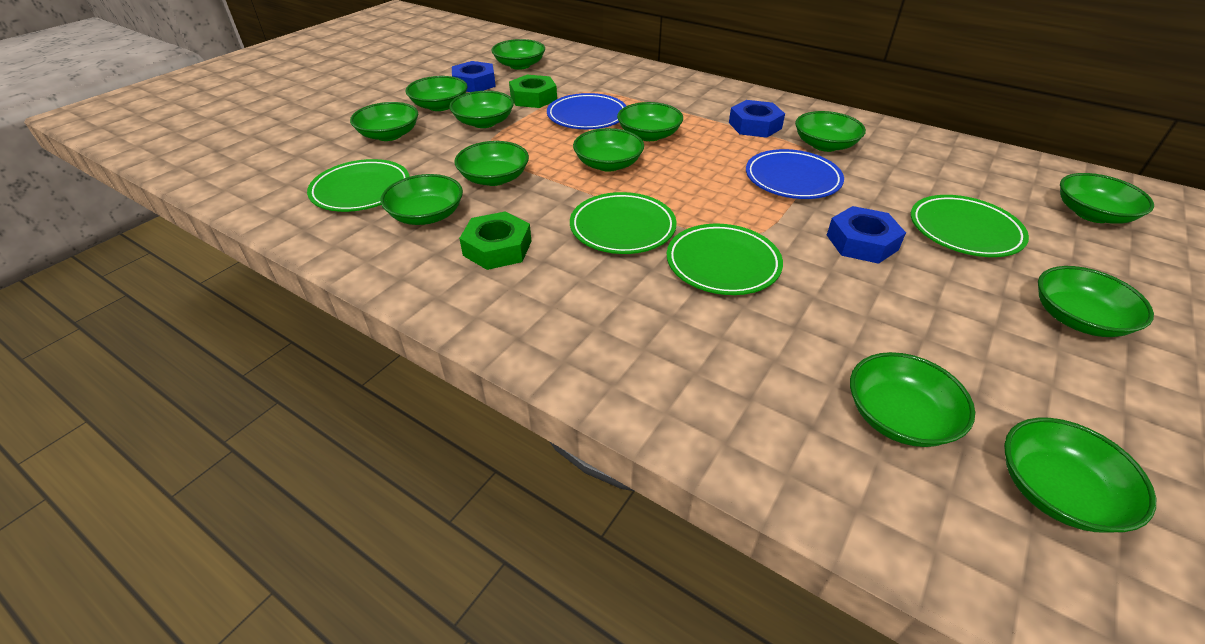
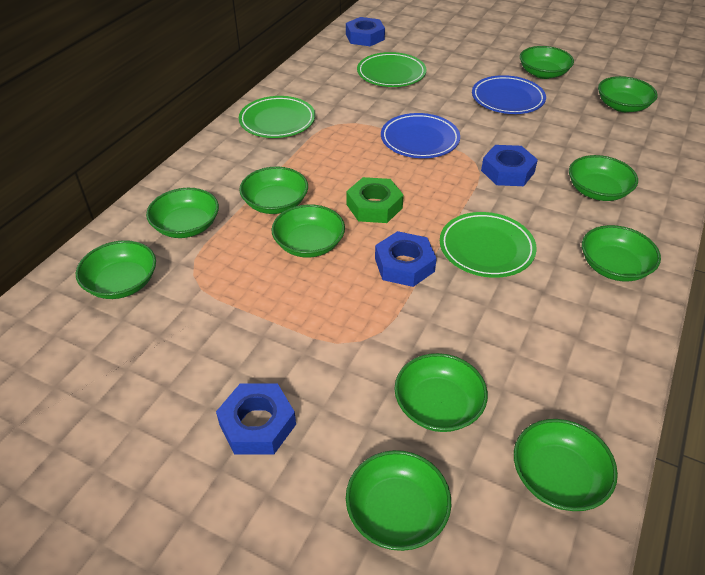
blue nut: 3 -> 4
green bowl: 13 -> 11
green nut: 2 -> 1
green plate: 4 -> 3

